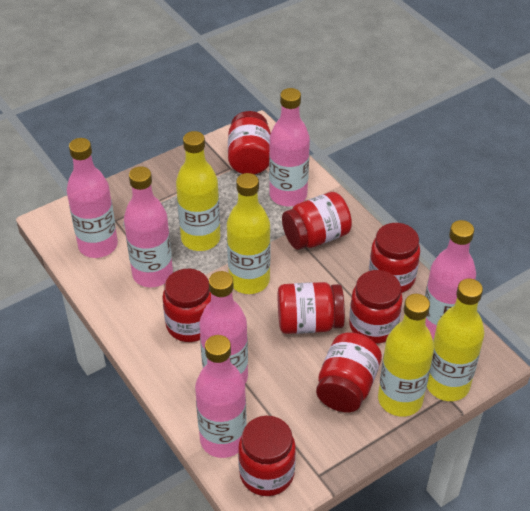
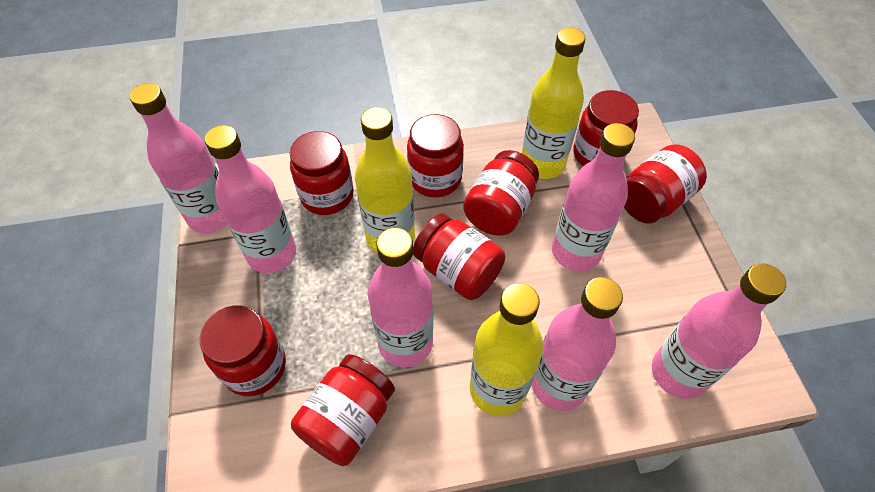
yellow bottle: 4 -> 3

